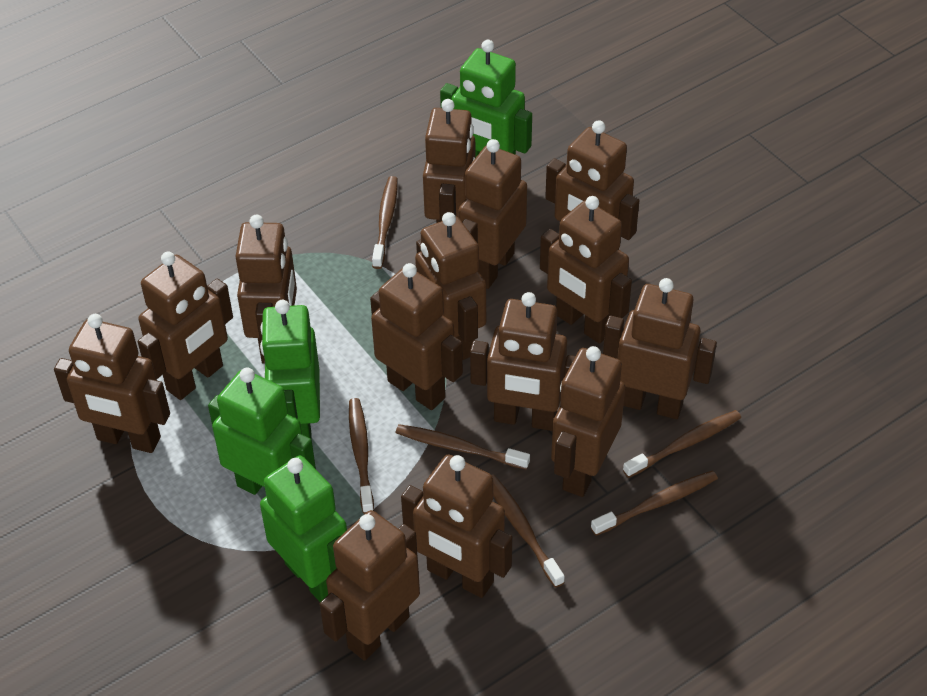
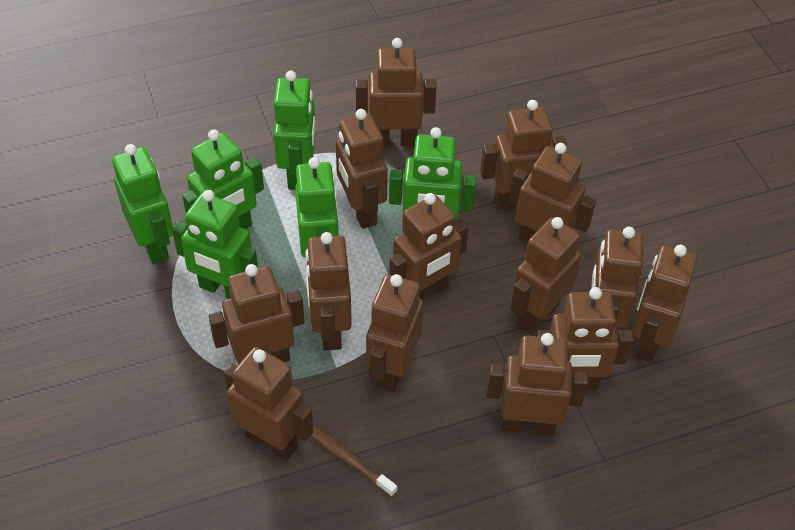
brown toothbrush: 6 -> 1
green robot: 4 -> 6

